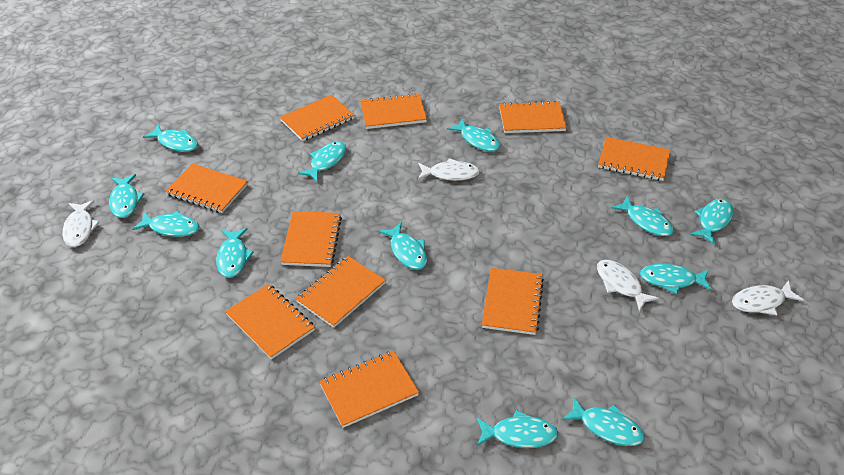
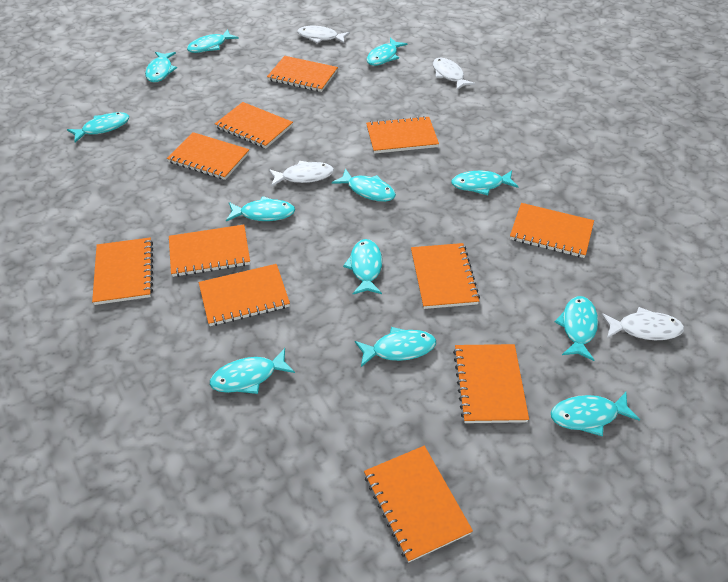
orange notebook: 10 -> 11

